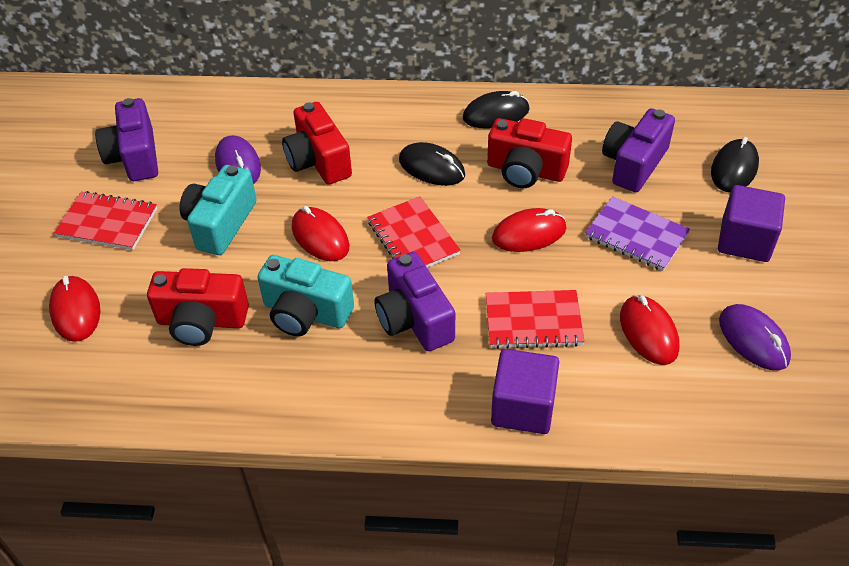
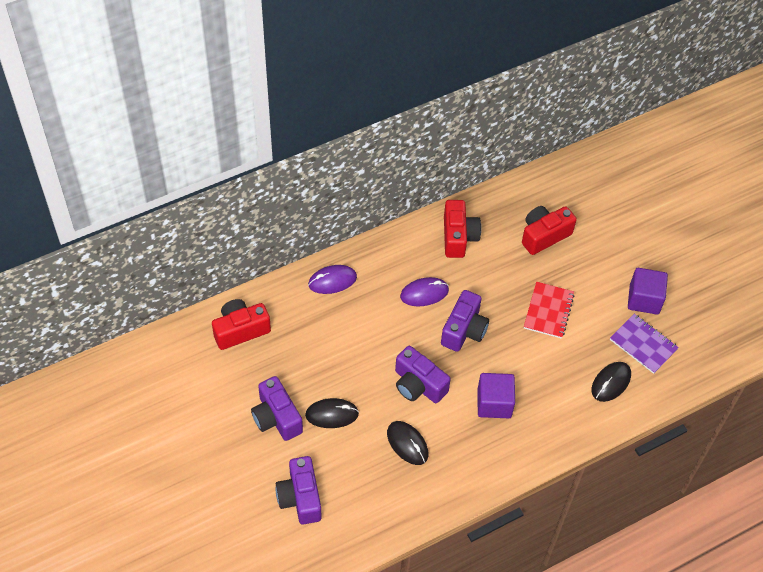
purple camera: 3 -> 4
red mouse: 4 -> 0
red notebook: 3 -> 1
turquoise camera: 2 -> 0

